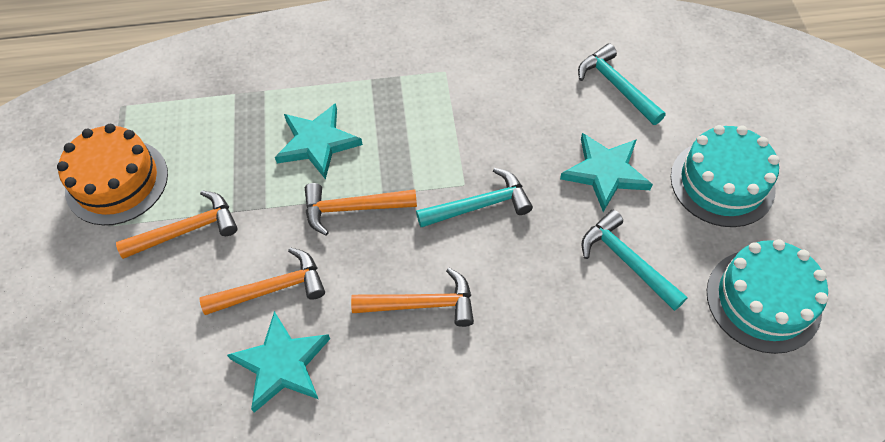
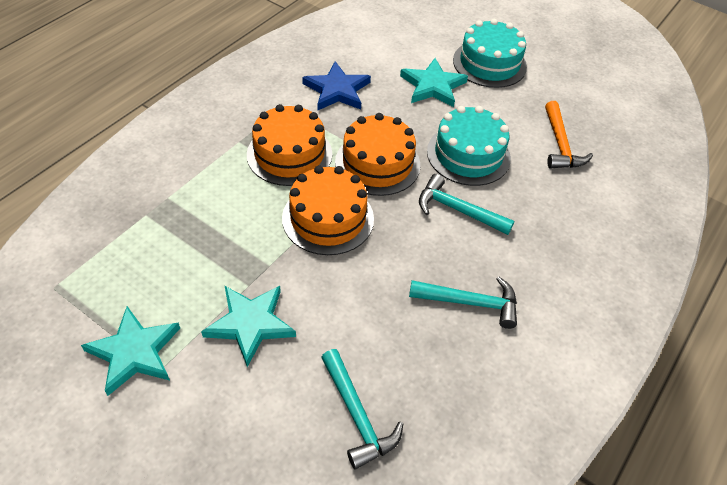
blue star: 0 -> 1
orange cake: 1 -> 3
orange hammer: 4 -> 1

